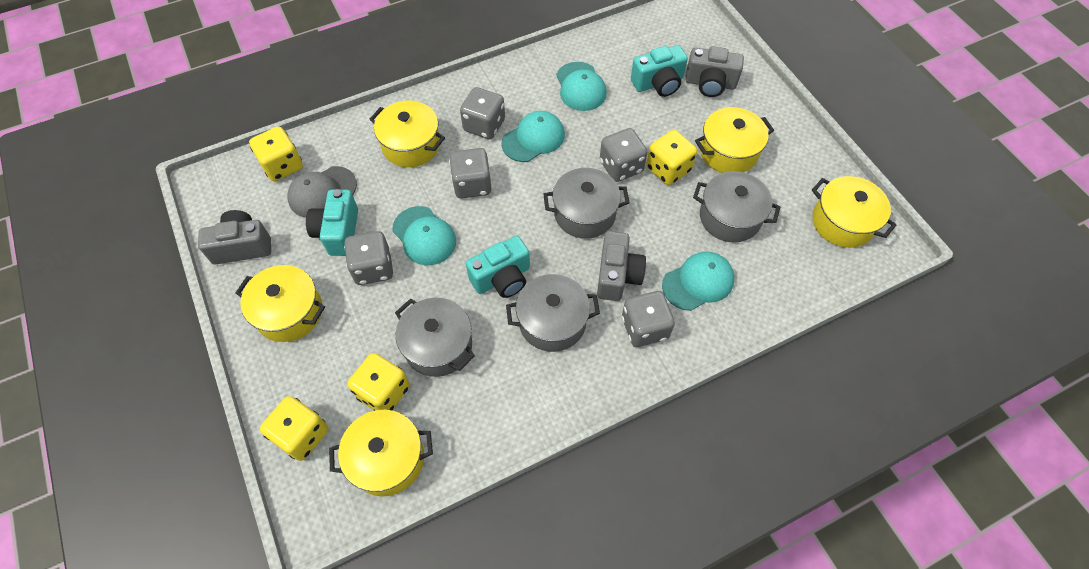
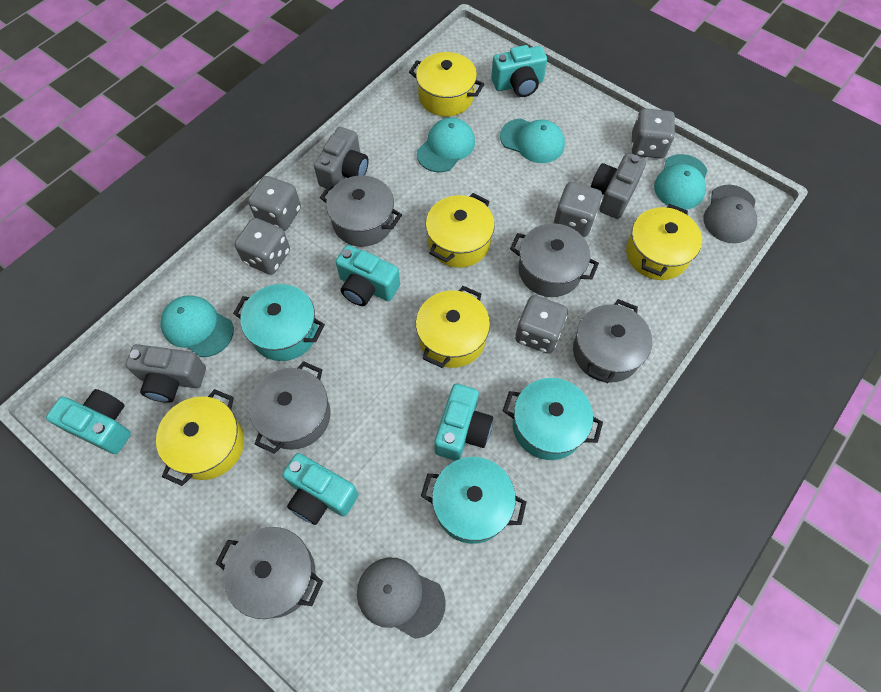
grey cap: 1 -> 2
grey pot: 4 -> 5
turquoise camera: 3 -> 5
turquoise pot: 0 -> 3
yellow dice: 4 -> 0

